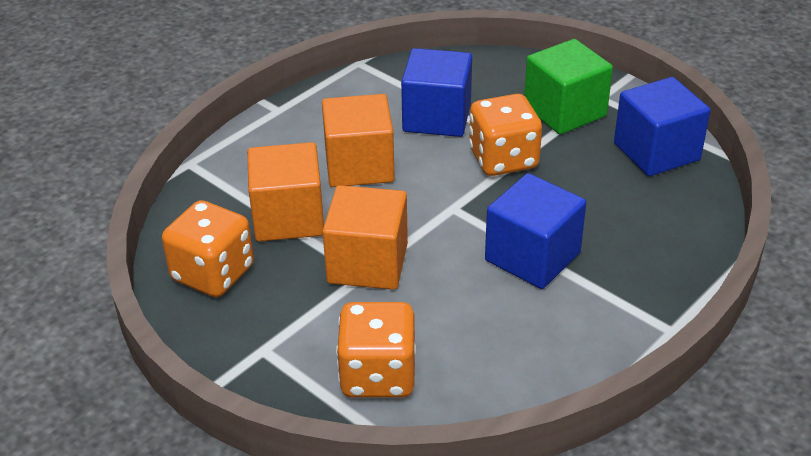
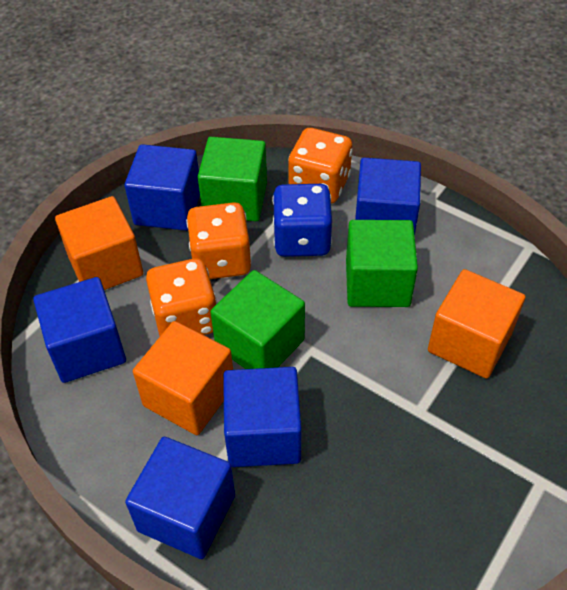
blue cube: 3 -> 5
blue dice: 0 -> 1
green cube: 1 -> 3

